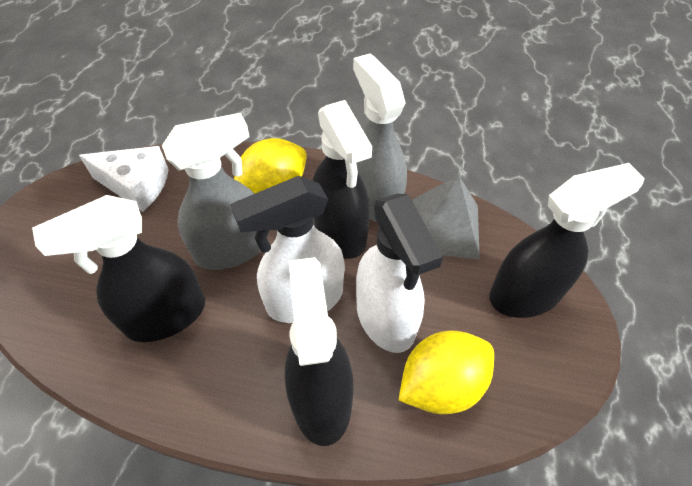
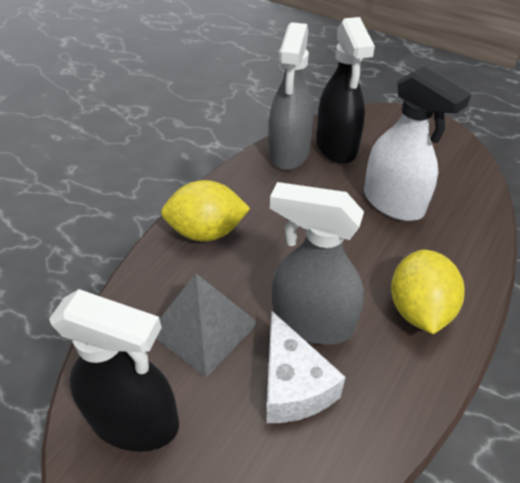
black spray bottle: 4 -> 2
white spray bottle: 2 -> 1

